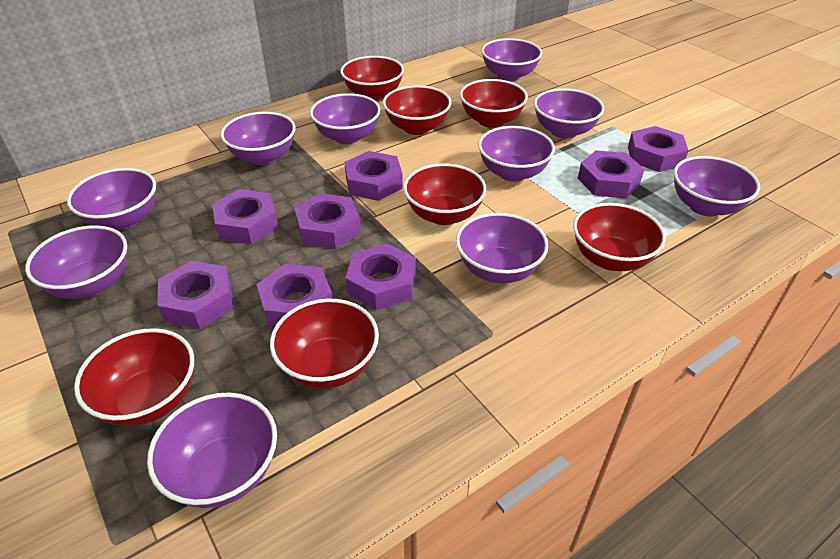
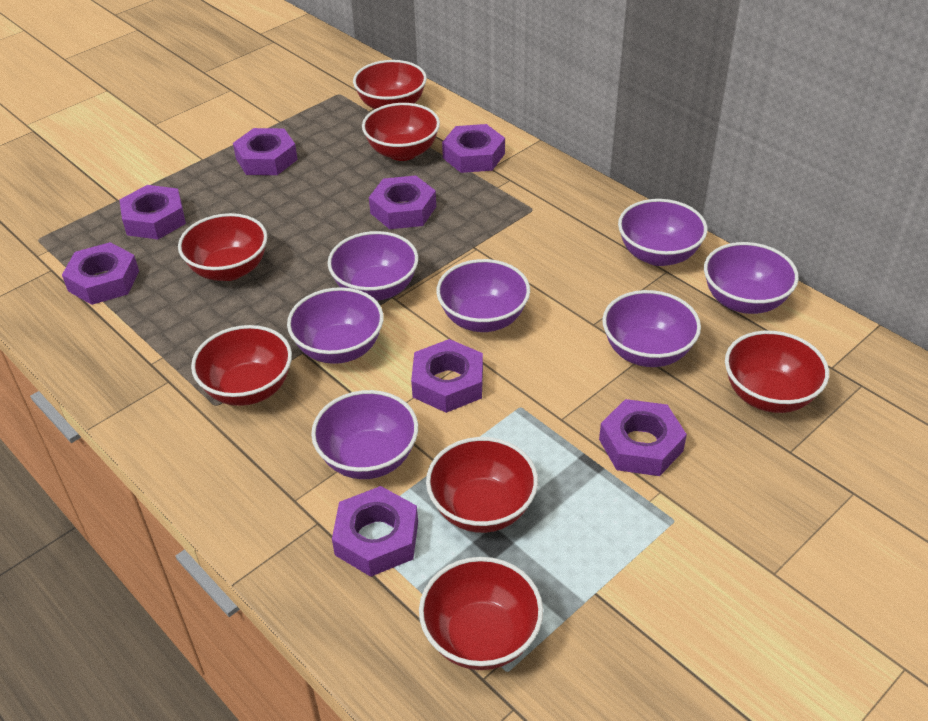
purple bowl: 10 -> 7

